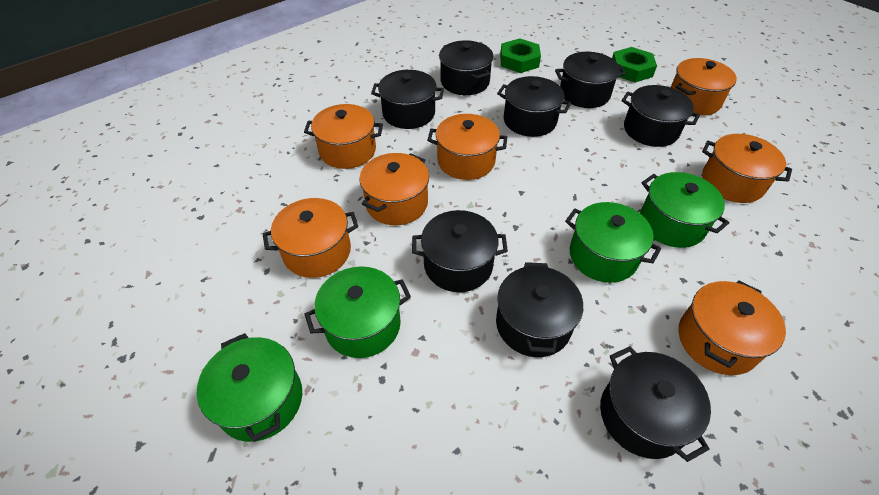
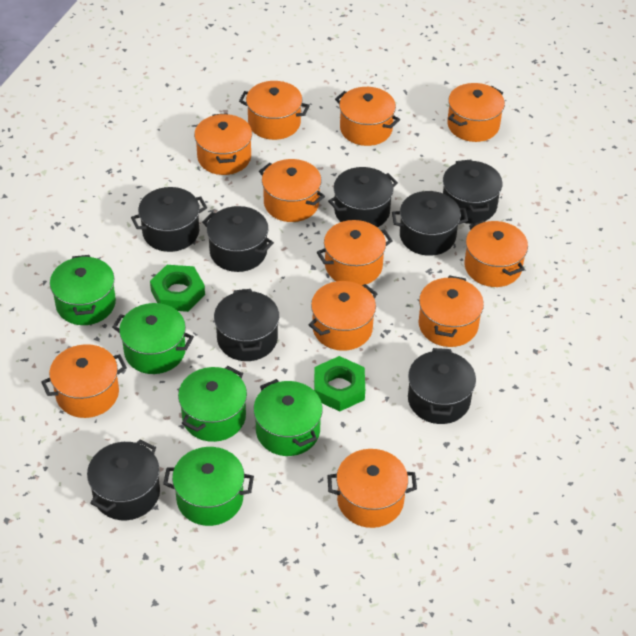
green pot: 4 -> 5
orange pot: 7 -> 11

